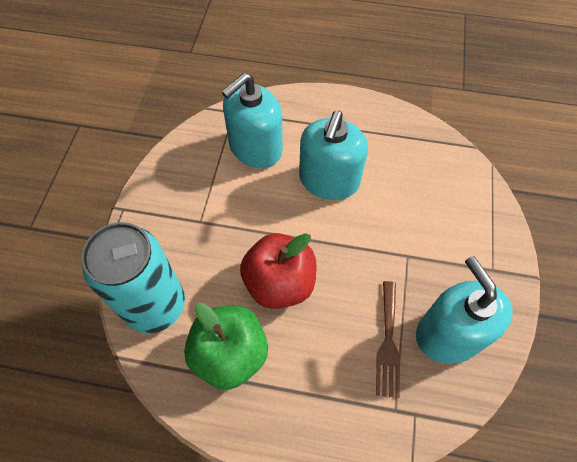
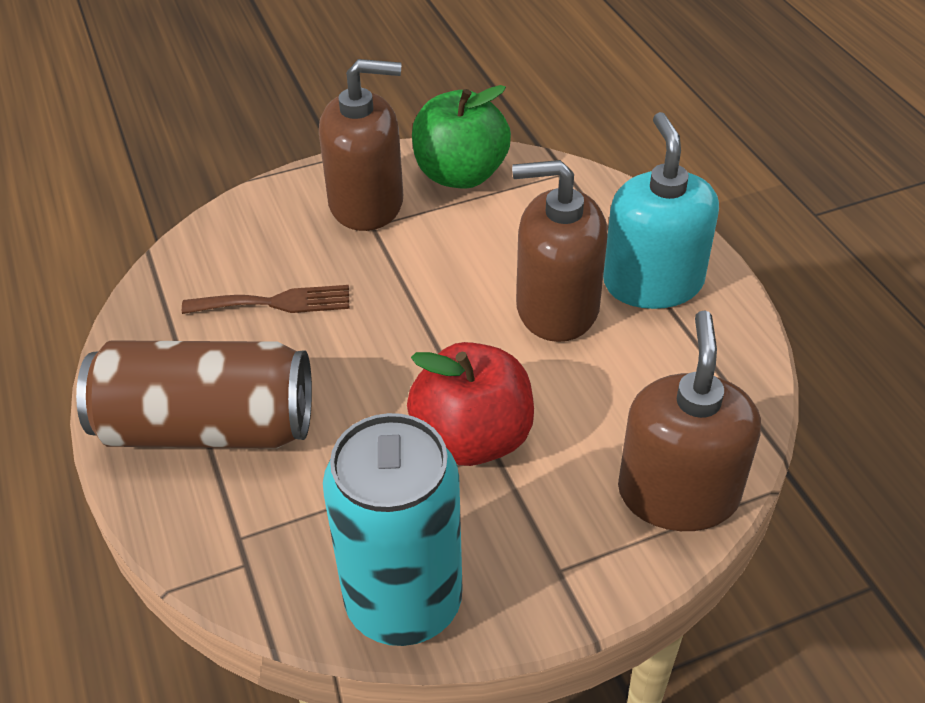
brown can: 0 -> 1
brown soap dispenser: 0 -> 3
turquoise soap dispenser: 3 -> 1

